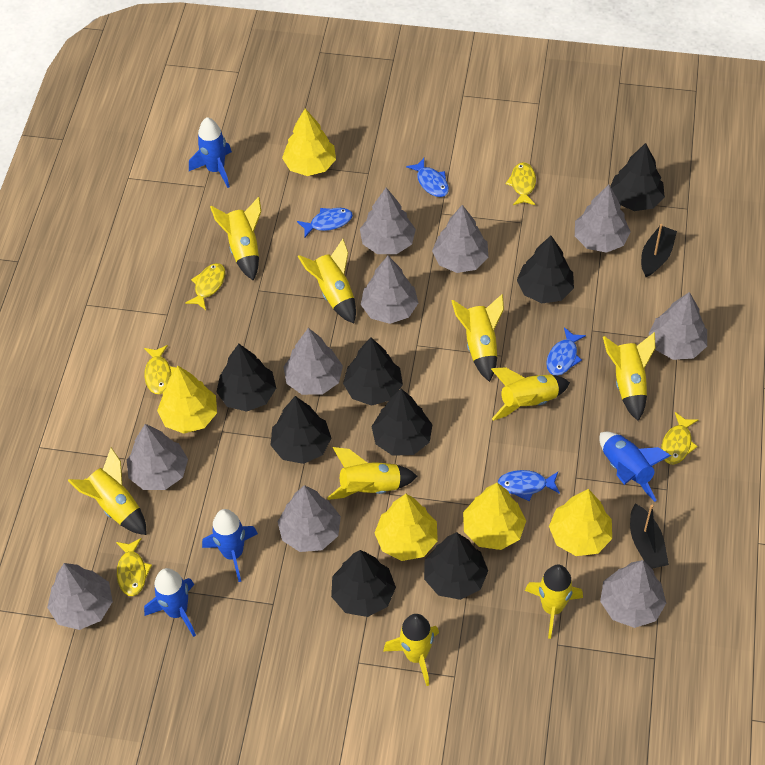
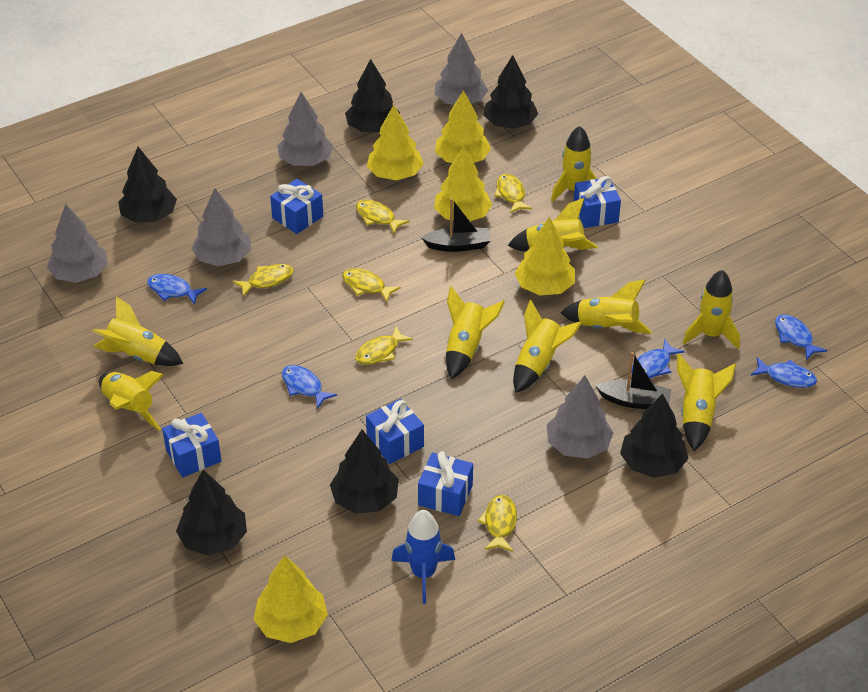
black tree: 8 -> 6
blue fish: 4 -> 5
blue gift: 0 -> 5
blue rocket: 4 -> 1
grey tree: 10 -> 5
yellow fish: 5 -> 6

